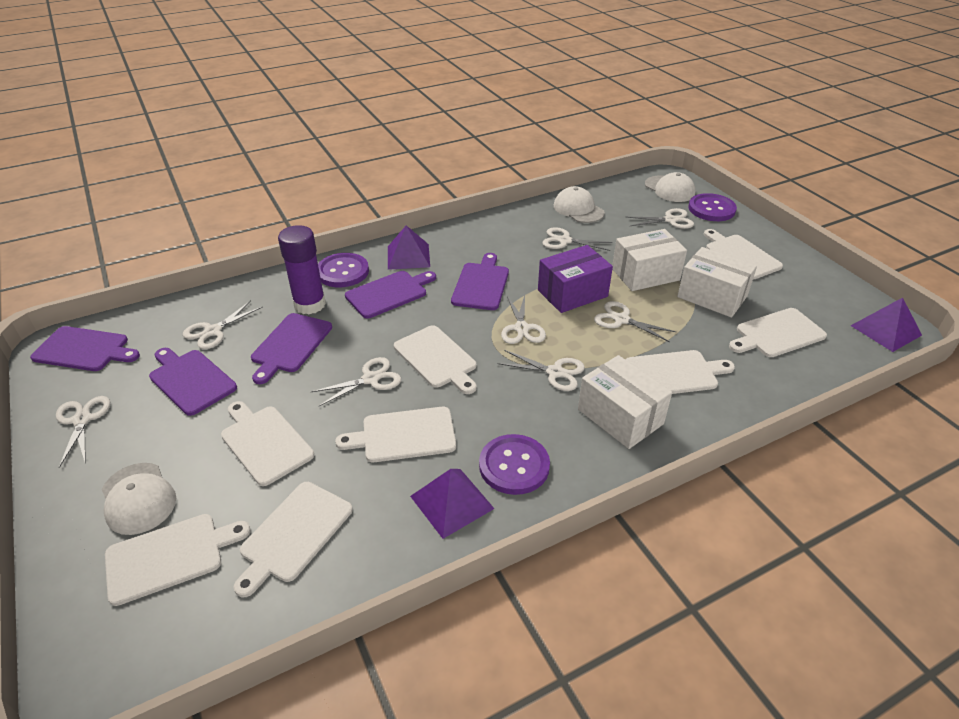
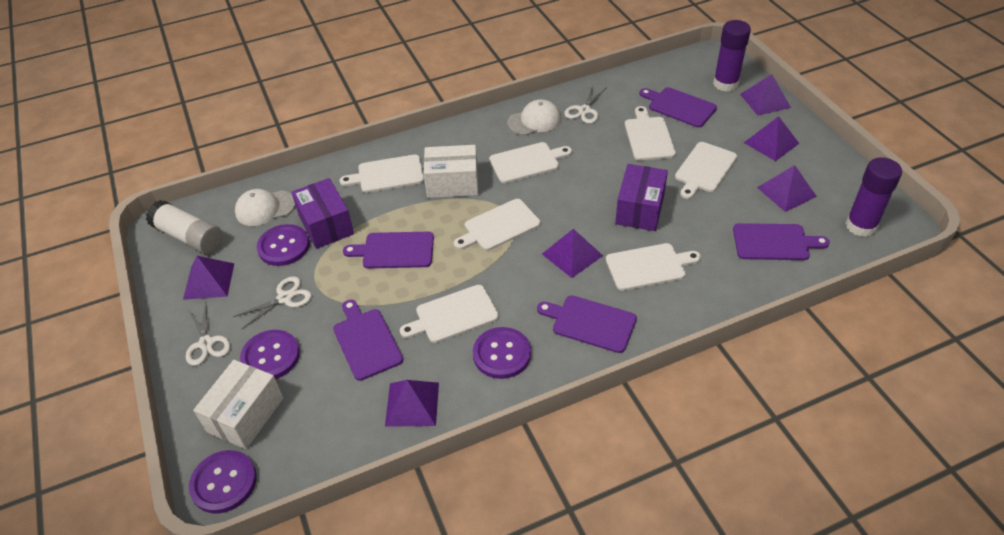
purple box: 1 -> 2
purple button: 3 -> 4
purple glue stick: 1 -> 2
purple pyramid: 3 -> 6
white box: 3 -> 2
white cap: 3 -> 2
white cutting board: 8 -> 7
white glue stick: 0 -> 1
white scissors: 8 -> 3

